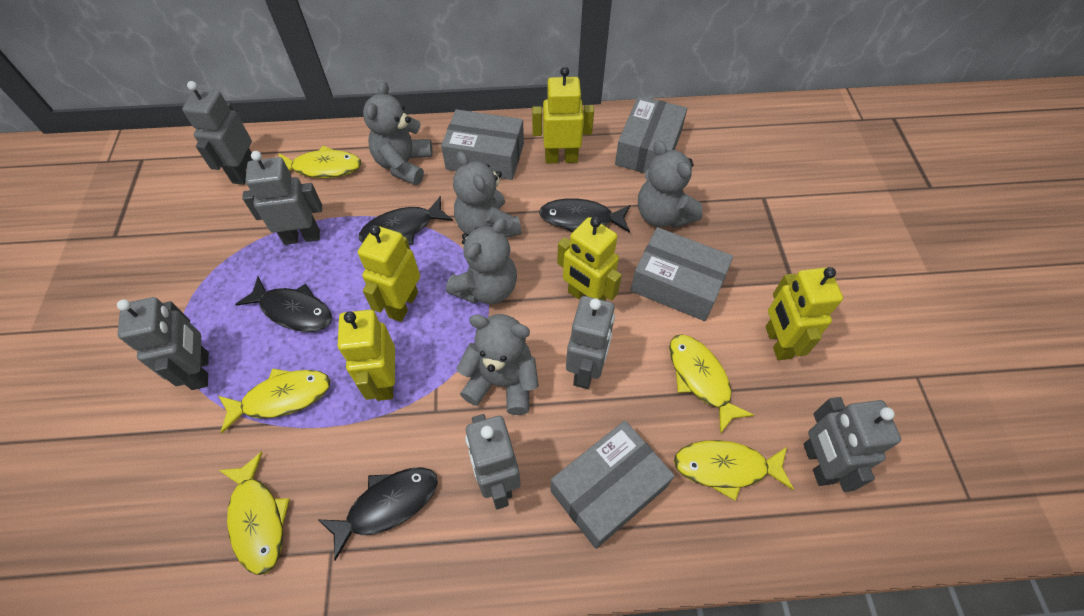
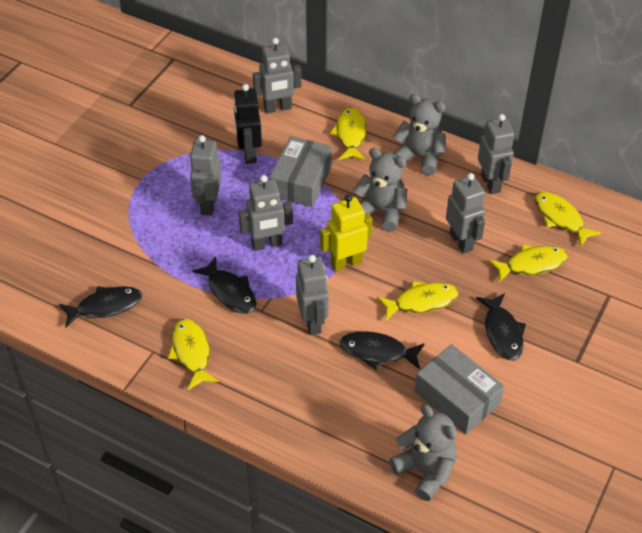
black robot: 0 -> 1
grey box: 4 -> 2
grey teddy bear: 5 -> 3
yellow robot: 5 -> 1

